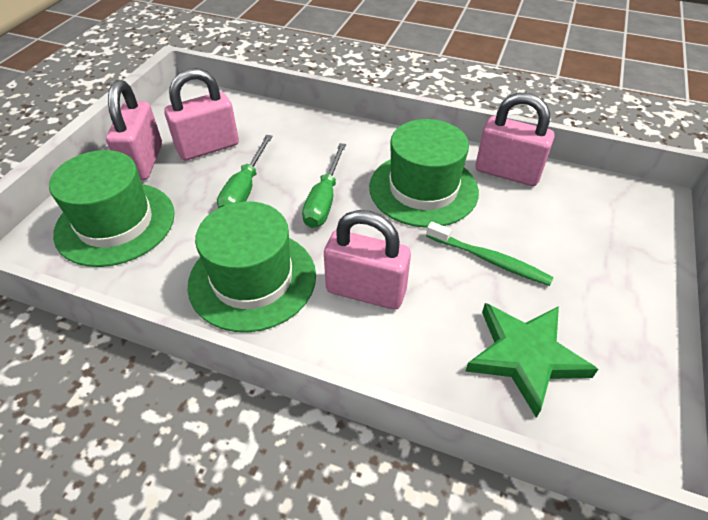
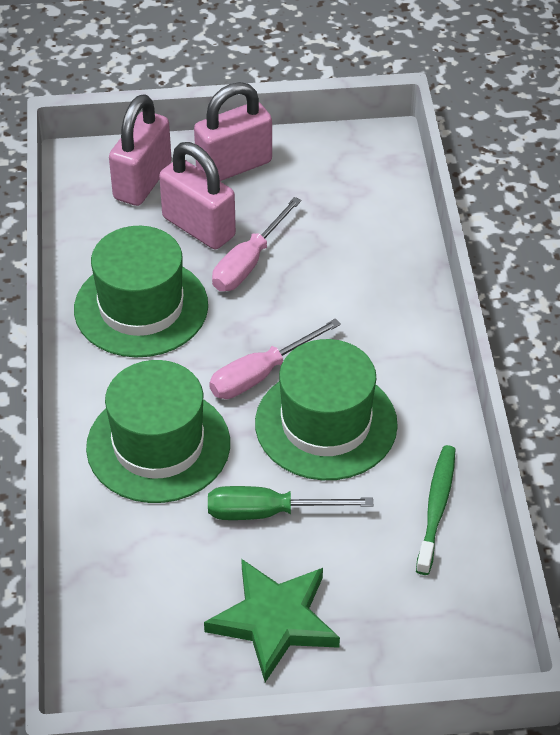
green screwdriver: 2 -> 1
pink padlock: 4 -> 3
pink screwdriver: 0 -> 2

